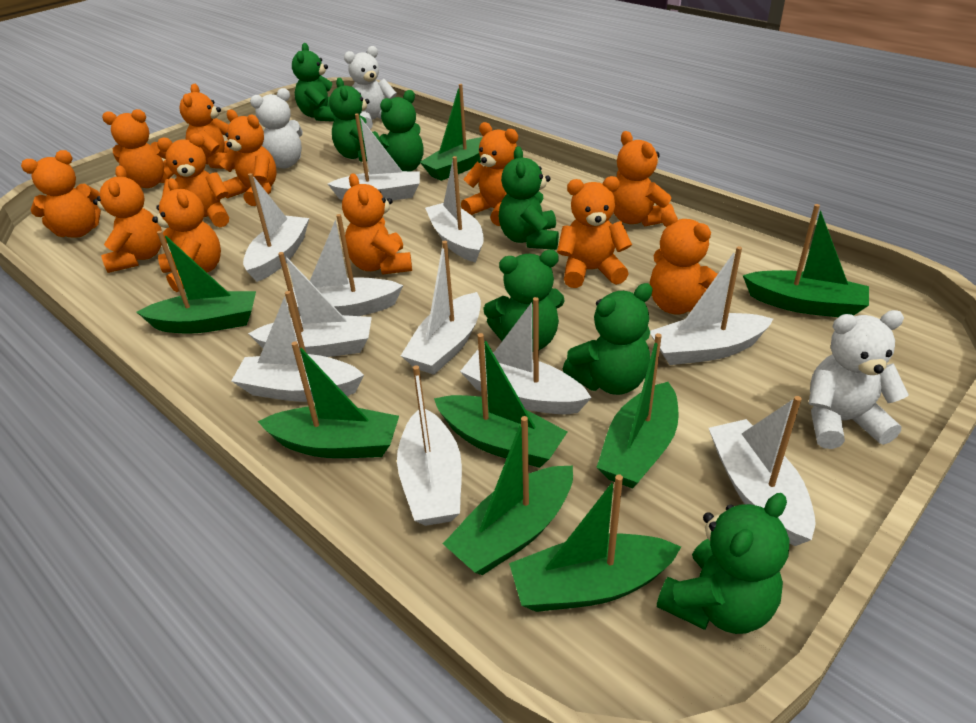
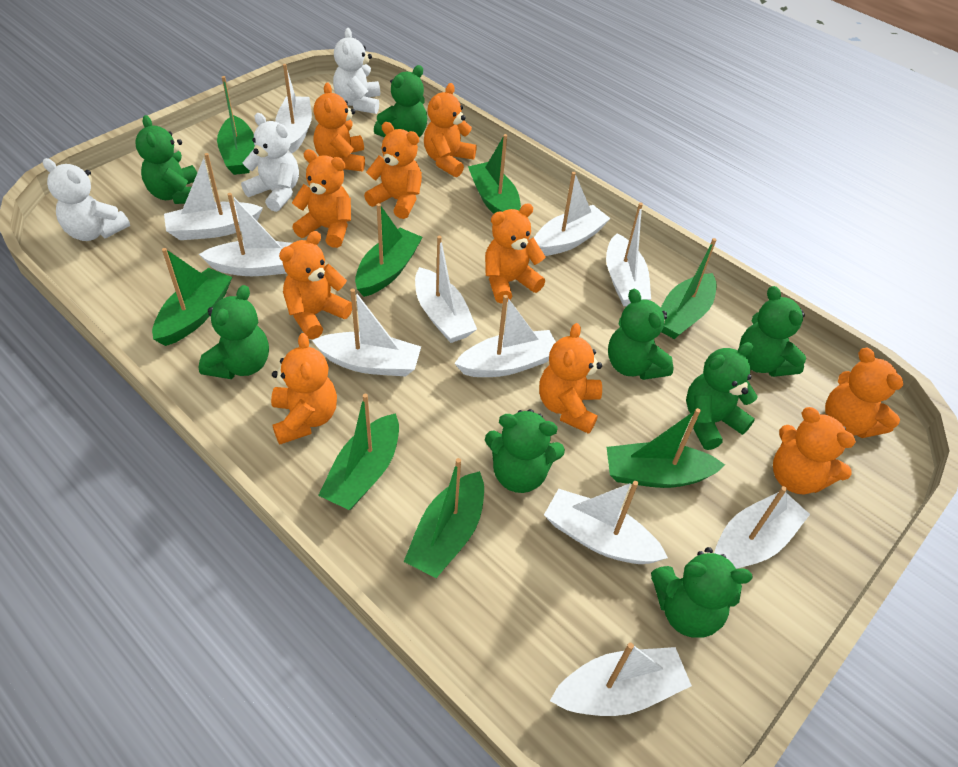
green teddy bear: 7 -> 8
orange teddy bear: 12 -> 10

